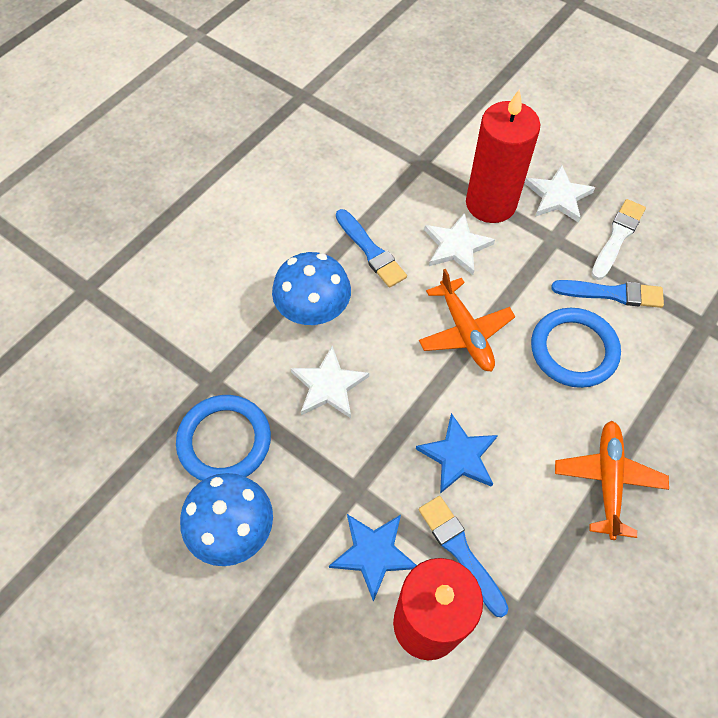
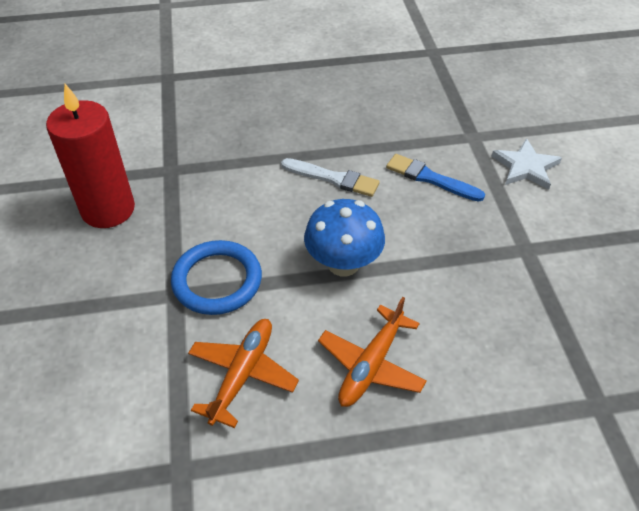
blue brush: 3 -> 1
blue mushroom: 2 -> 1
blue ring: 2 -> 1
blue star: 2 -> 0
red candle: 2 -> 1
white star: 3 -> 1

